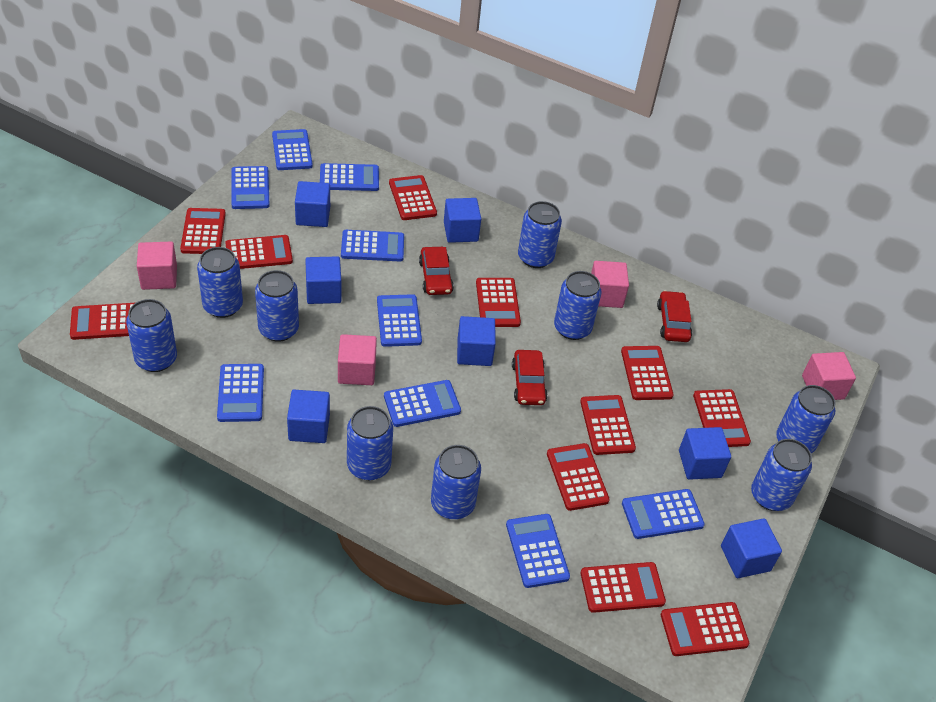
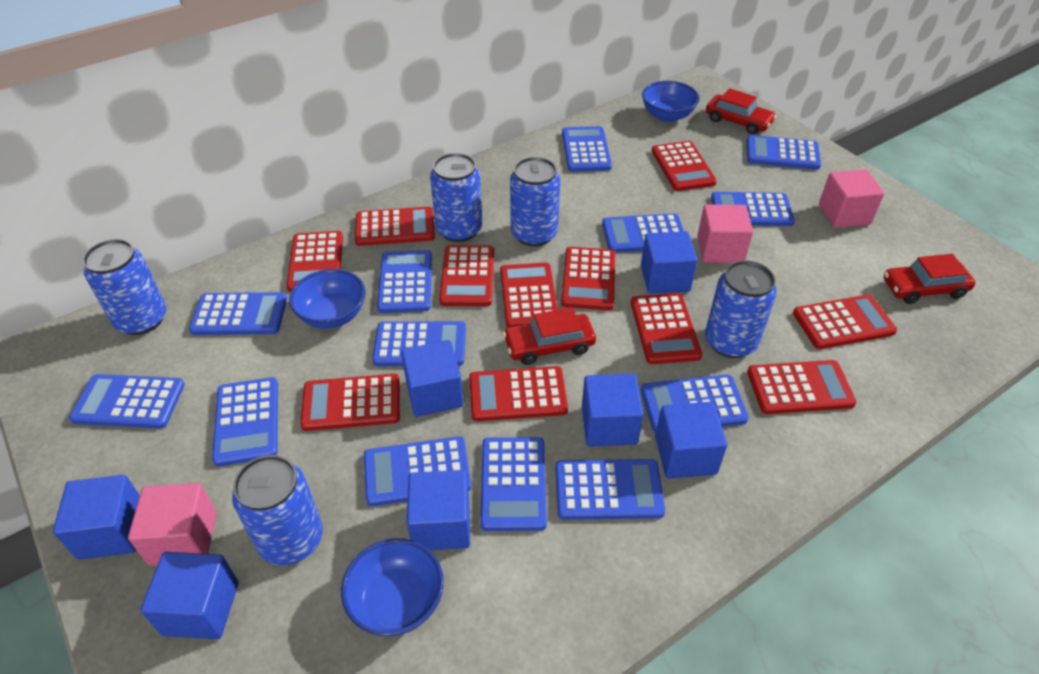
blue bowl: 0 -> 3
blue calculator: 9 -> 13
blue can: 9 -> 5
pink cube: 4 -> 3

